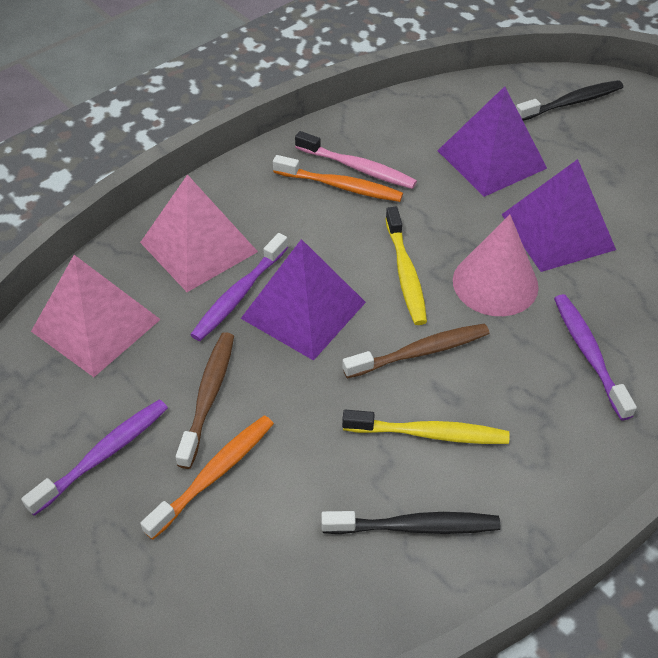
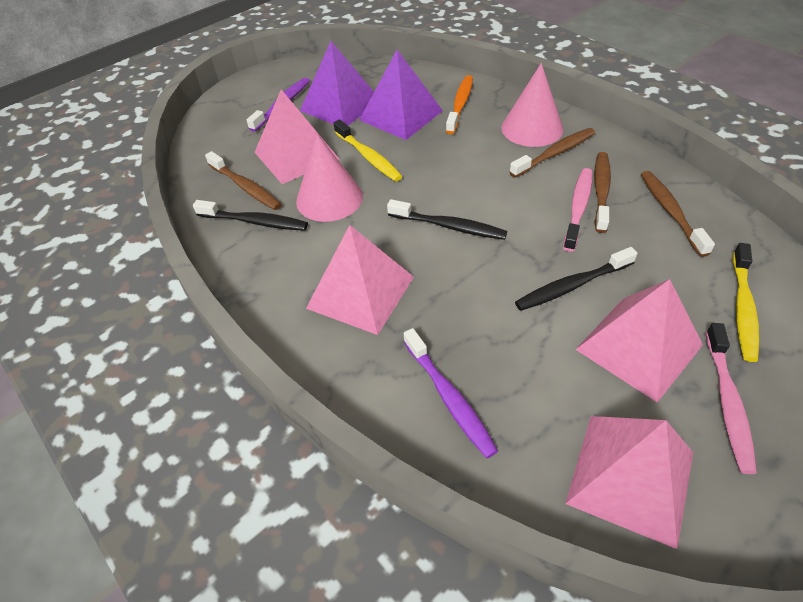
black toothbrush: 2 -> 3
brown toothbrush: 2 -> 4
orange toothbrush: 2 -> 1
pink cone: 1 -> 2
pink pyramid: 2 -> 4
pink toothbrush: 1 -> 2
purple pyramid: 3 -> 2
purple toothbrush: 3 -> 2

